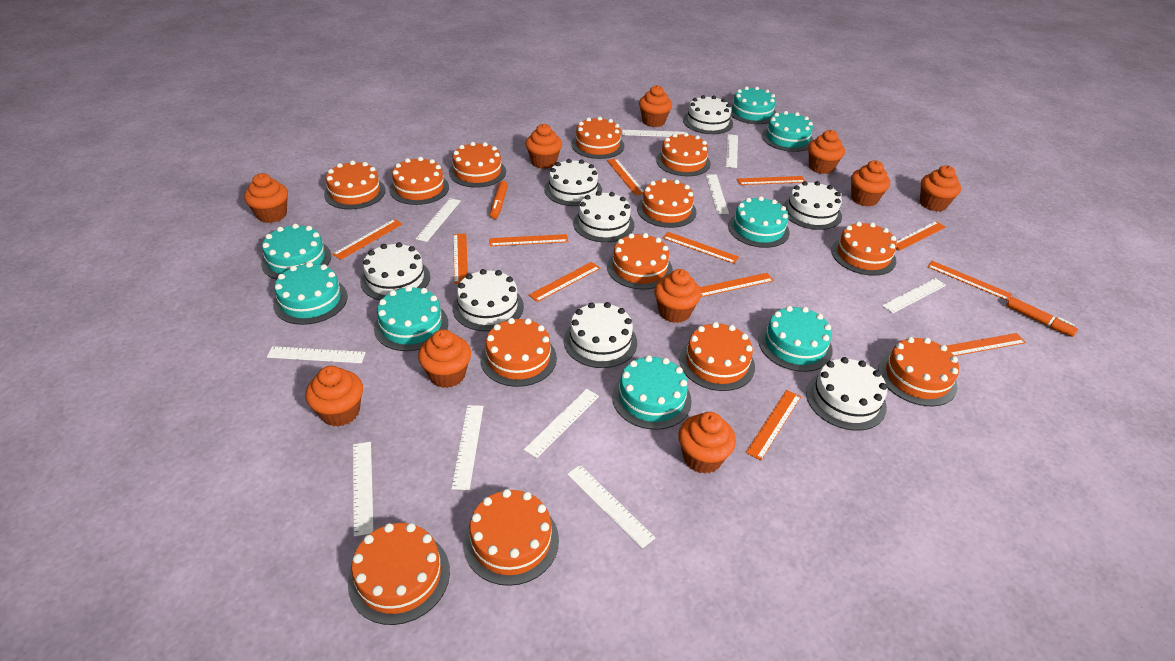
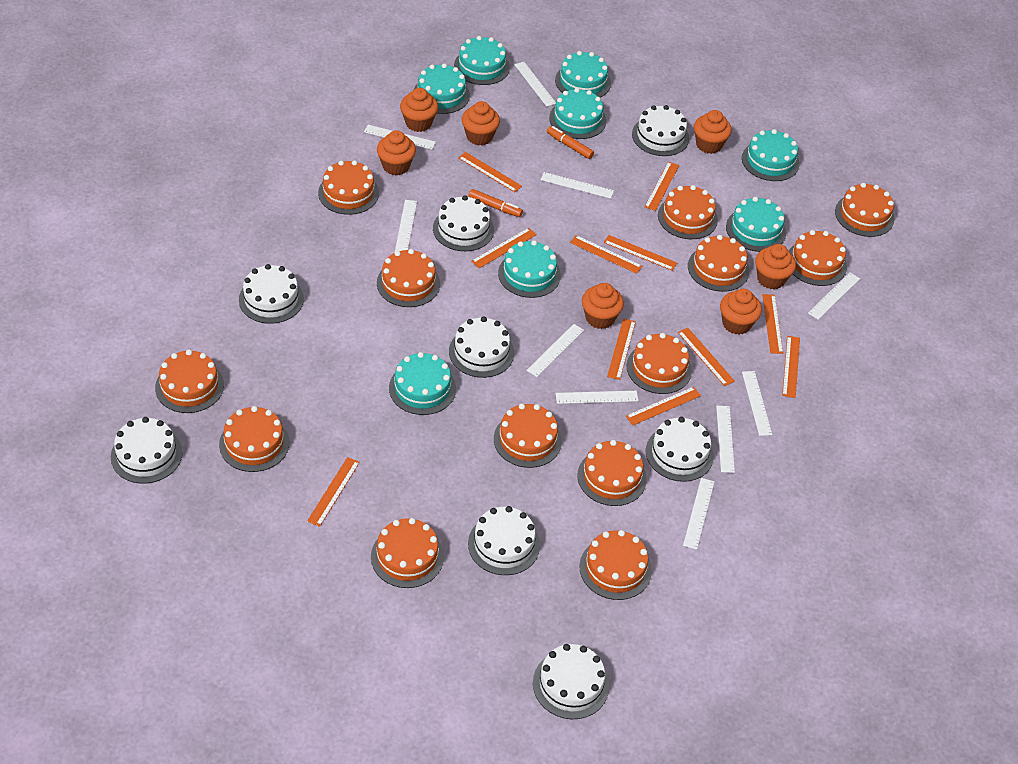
orange cupcake: 10 -> 7
orange ruler: 12 -> 11

